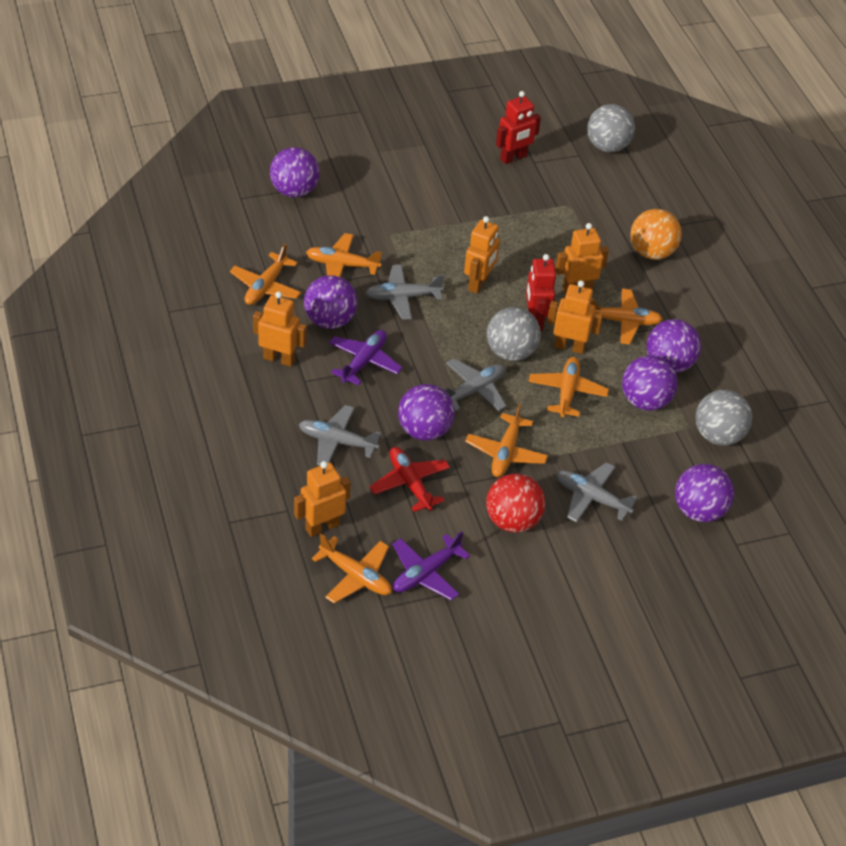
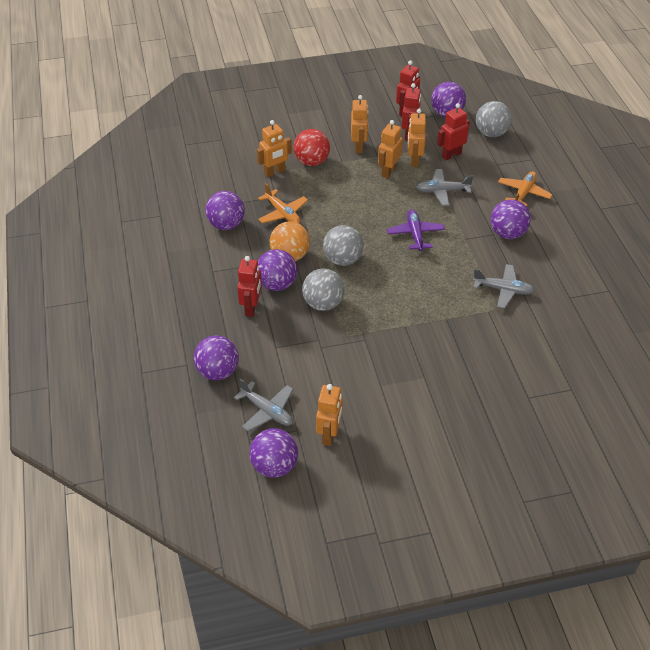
grey plane: 4 -> 3
orange plane: 6 -> 2
purple plane: 2 -> 1
red plane: 1 -> 0
red robot: 2 -> 4

